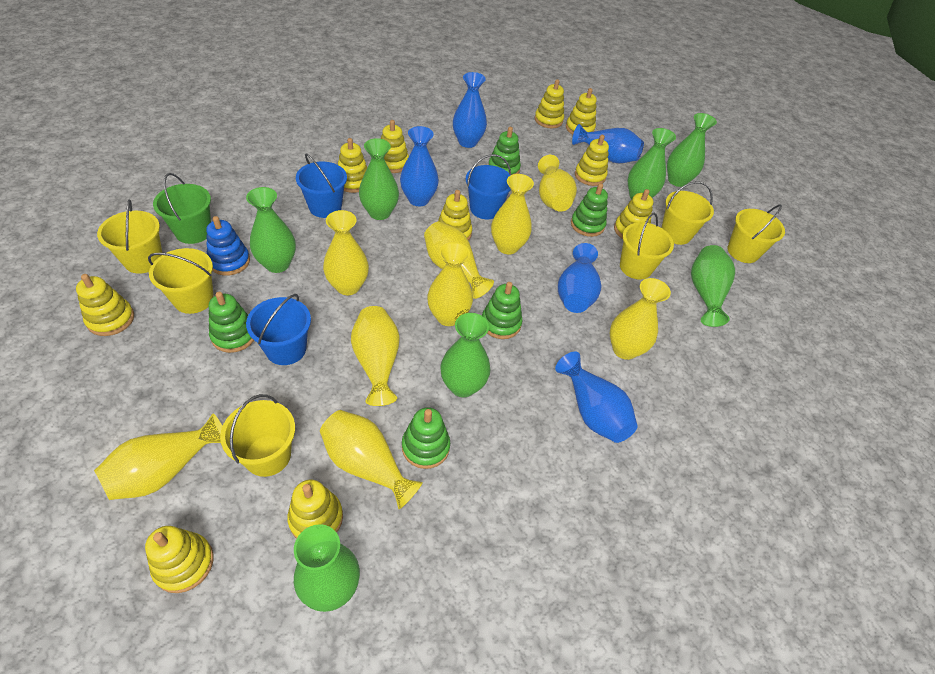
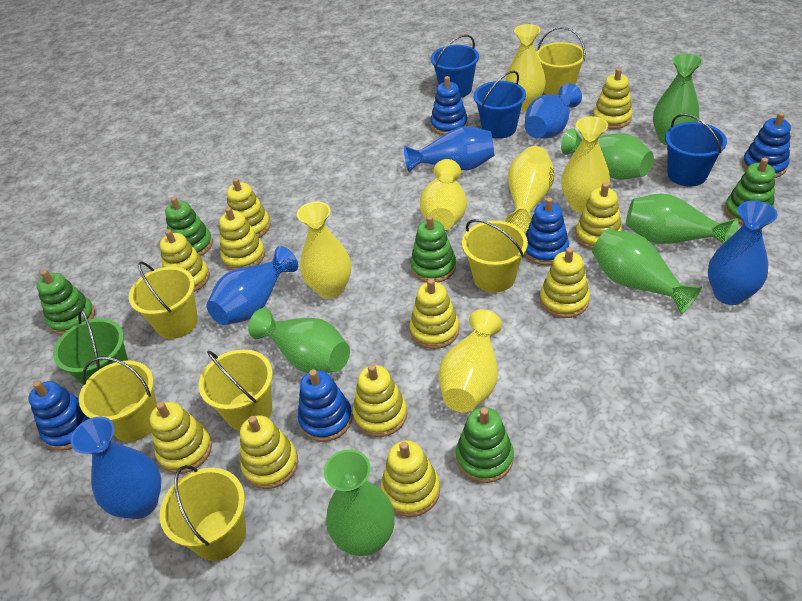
blue stacking toy: 1 -> 5
green vase: 7 -> 6
yellow stacking toy: 10 -> 11
yellow vase: 9 -> 6

